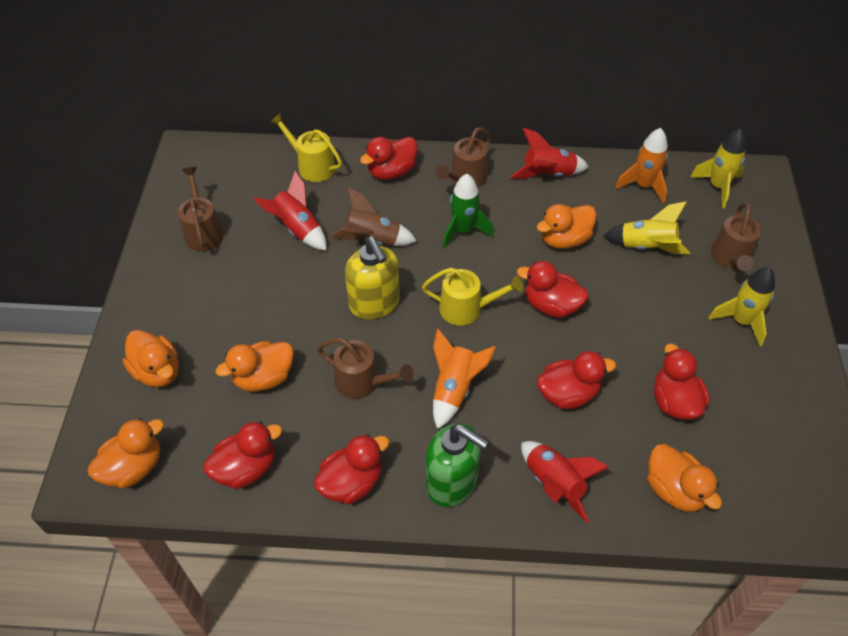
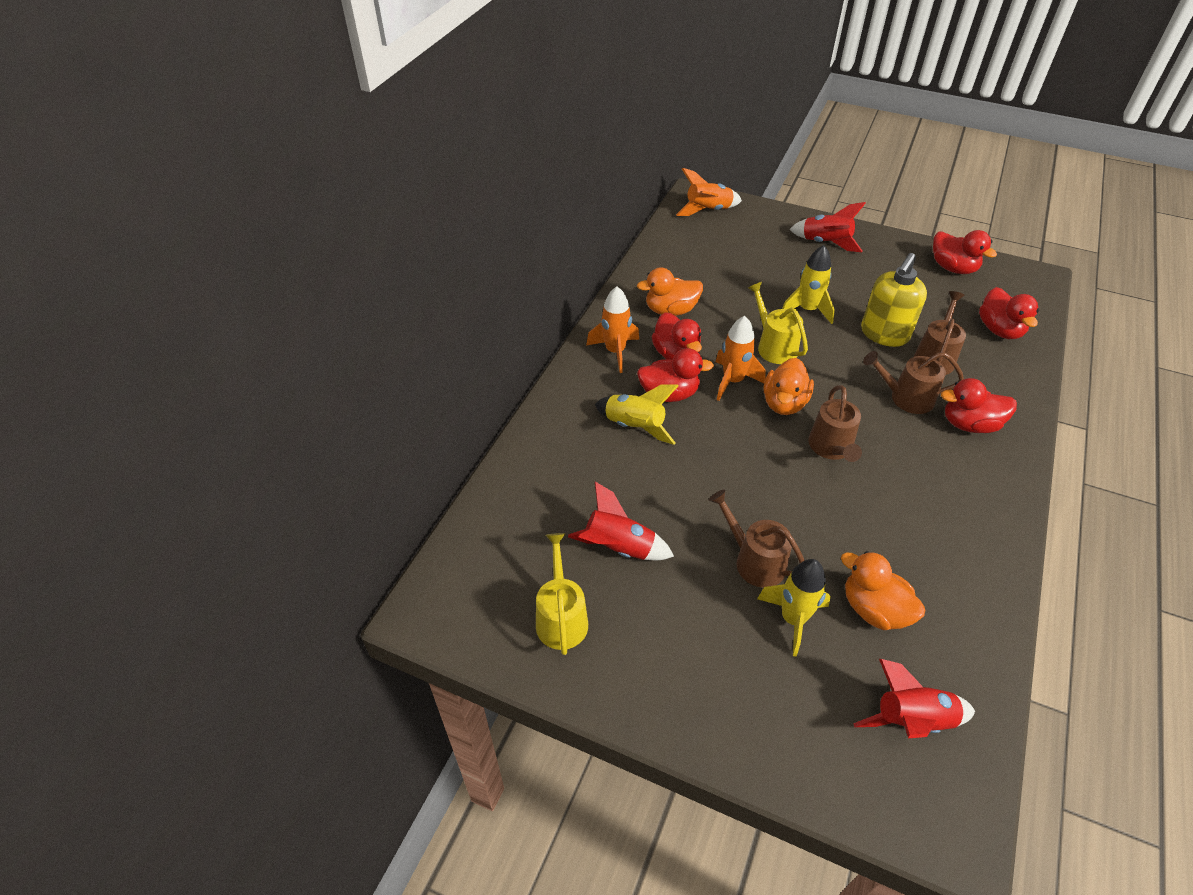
brown rocket: 1 -> 0
green rocket: 1 -> 0
green soap dispenser: 1 -> 0
orange duck: 5 -> 3
orange rocket: 2 -> 3
red duck: 6 -> 5

